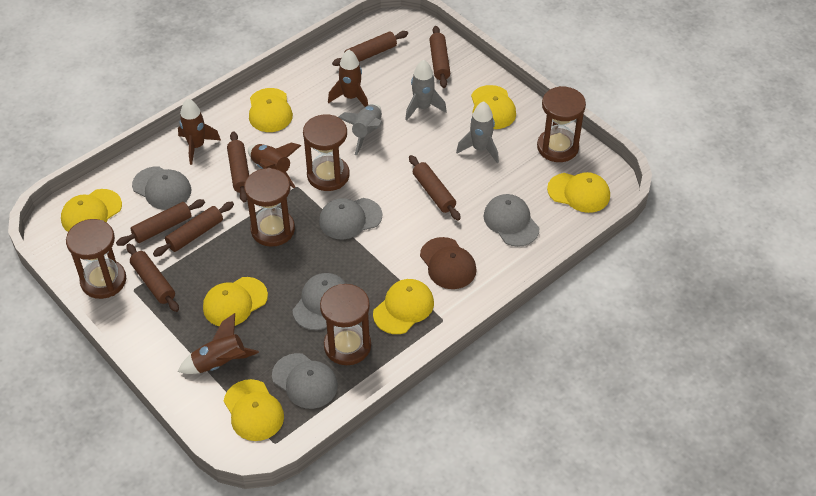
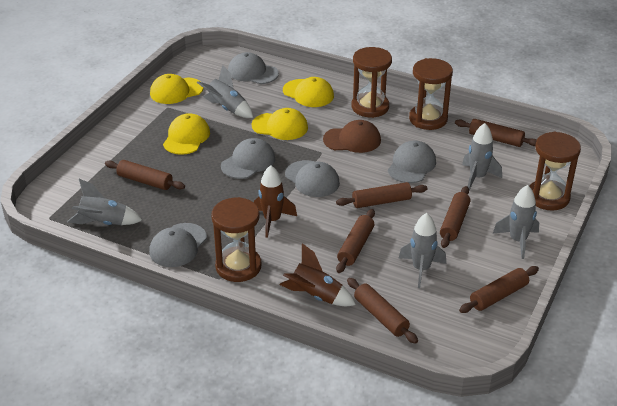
brown hourglass: 5 -> 4
brown rocket: 4 -> 2
grey rocket: 3 -> 5
yellow cap: 7 -> 4

